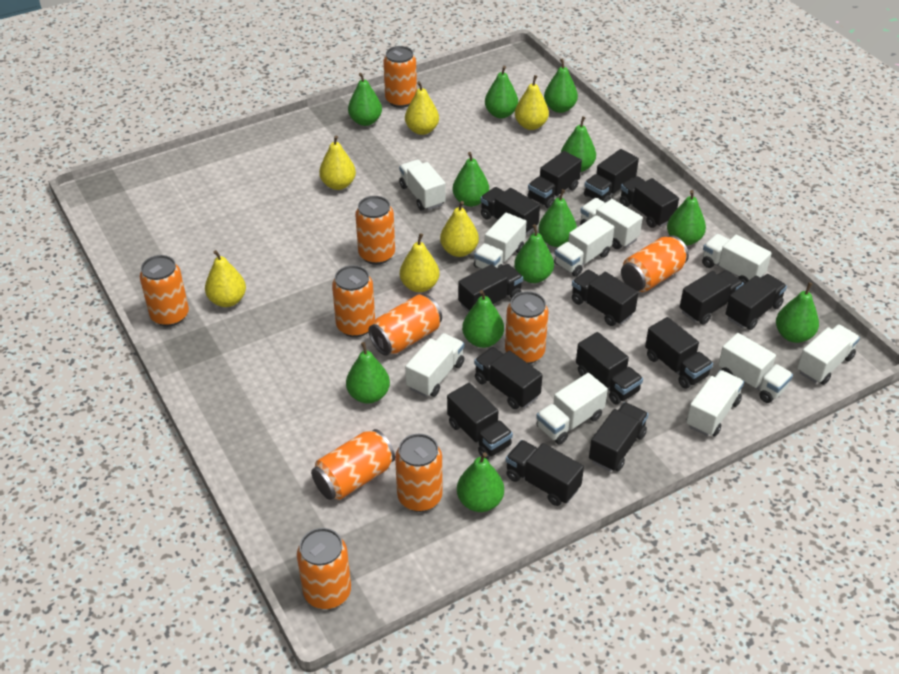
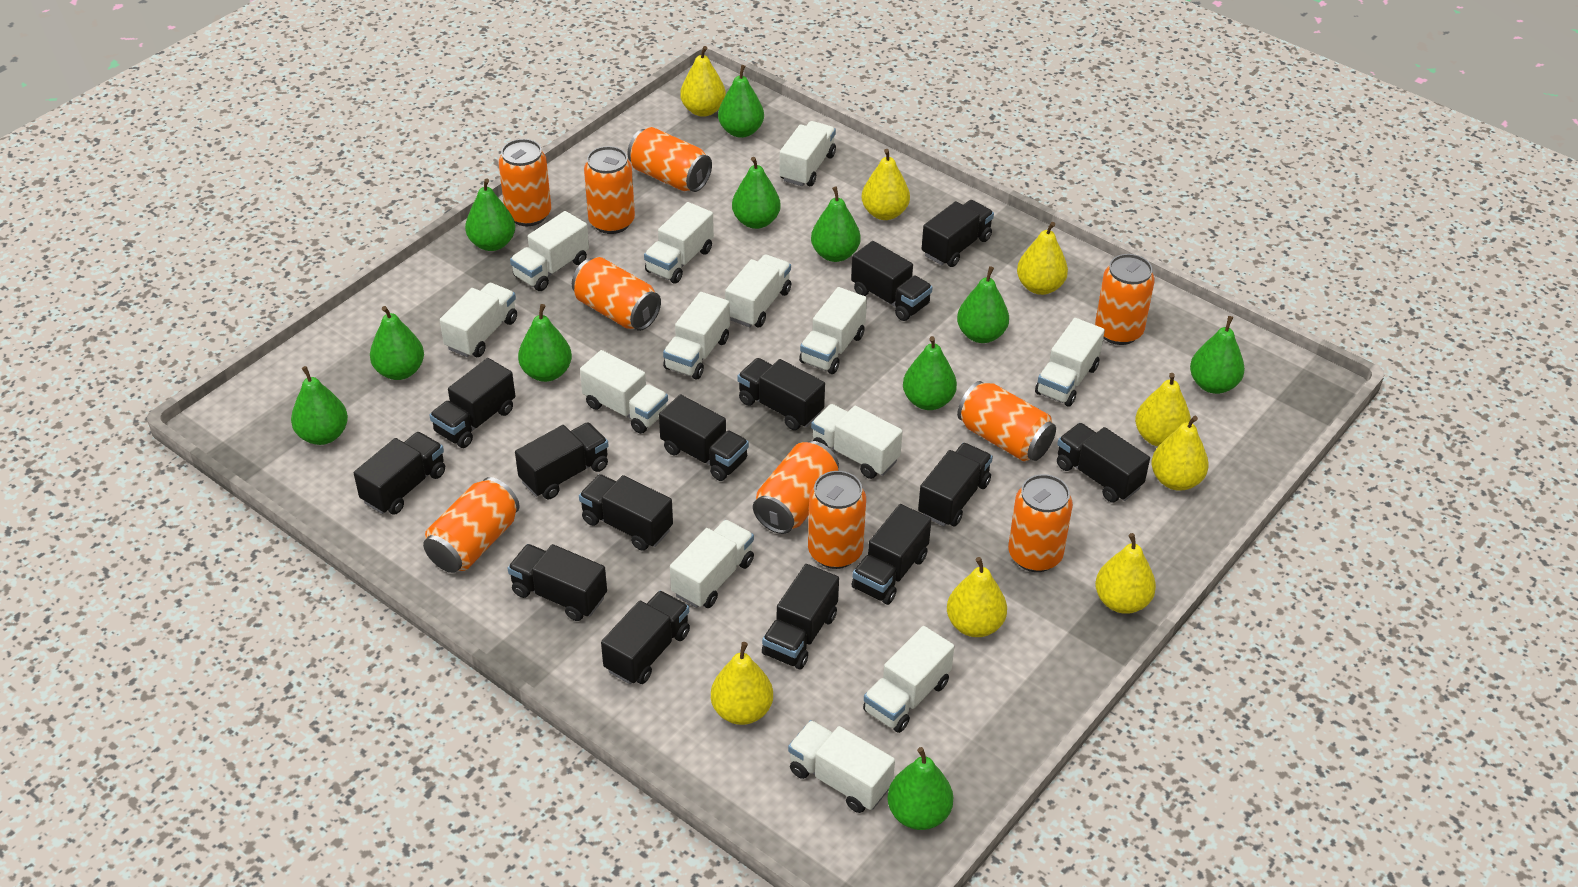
green pear: 12 -> 11
white truck: 10 -> 13
yellow pear: 6 -> 8

